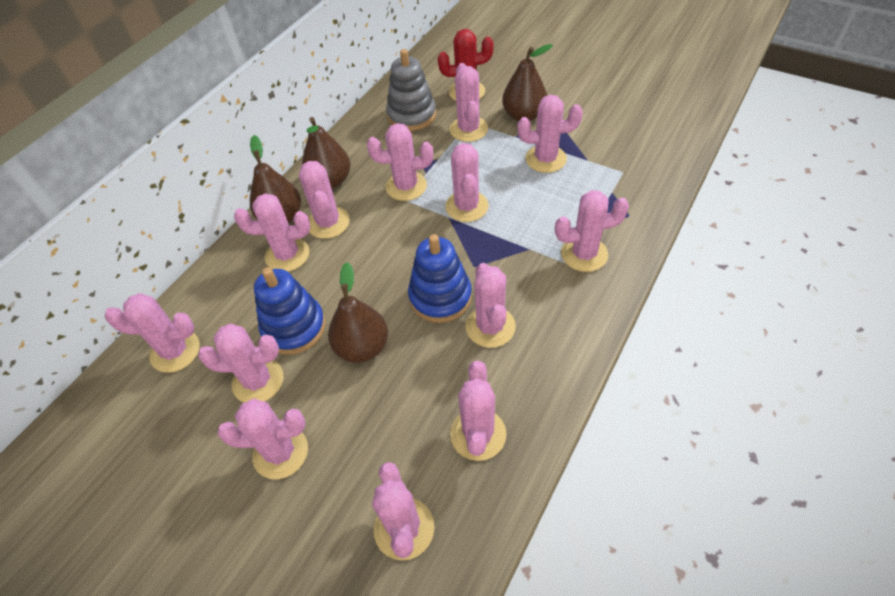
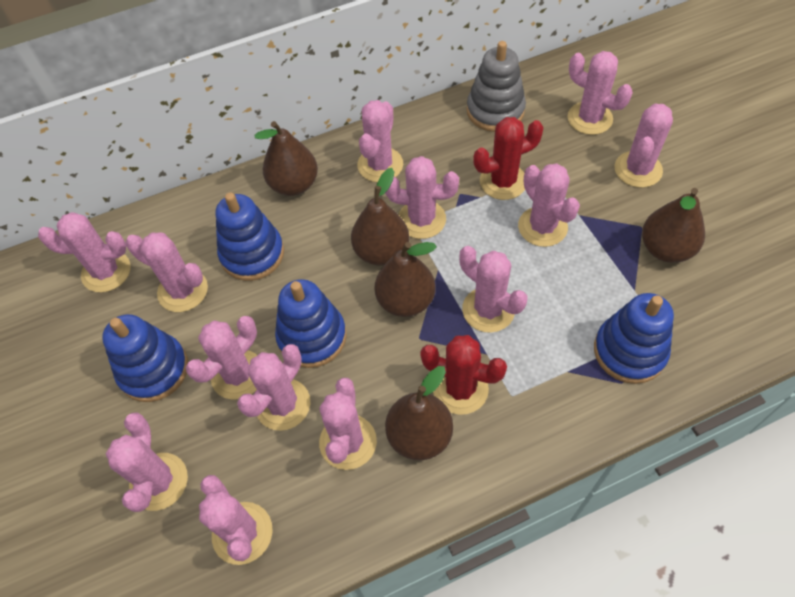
blue stacking toy: 2 -> 4
brown pear: 4 -> 5
red cactus: 1 -> 2

